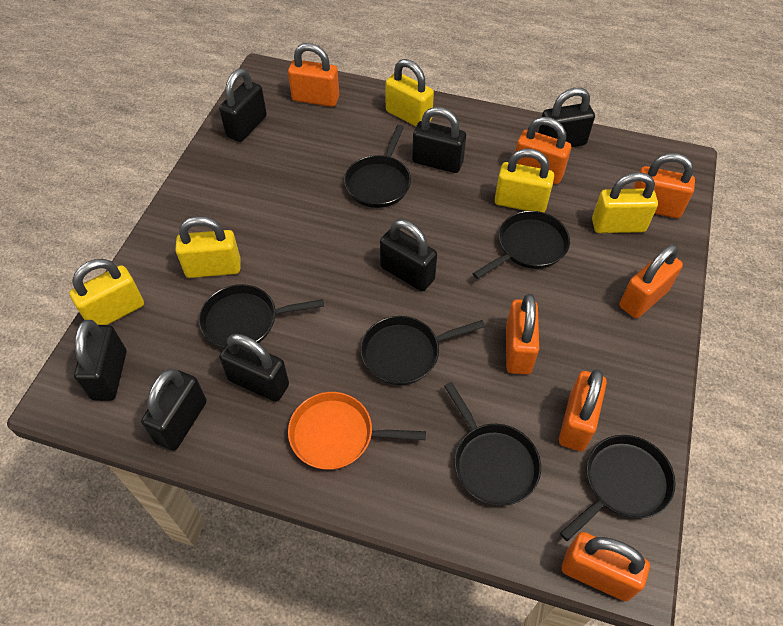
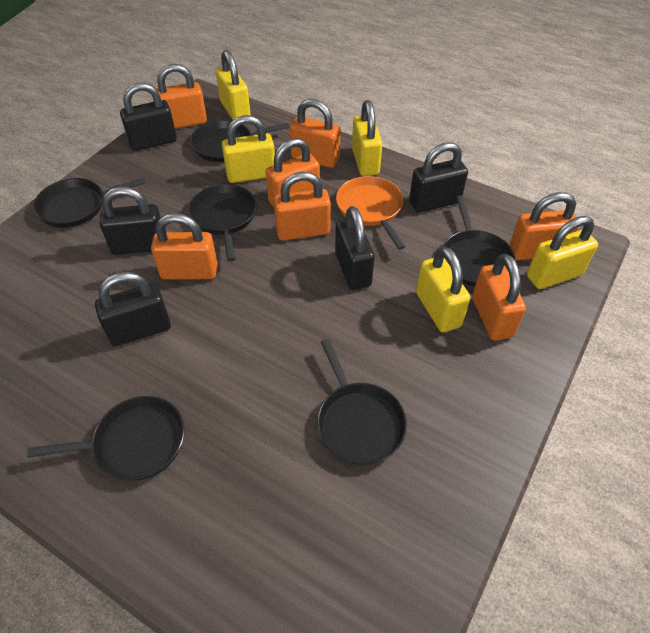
black padlock: 7 -> 5

